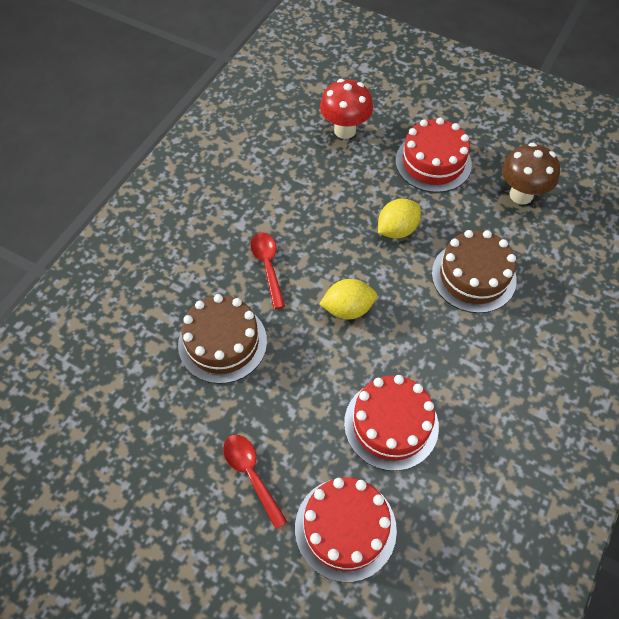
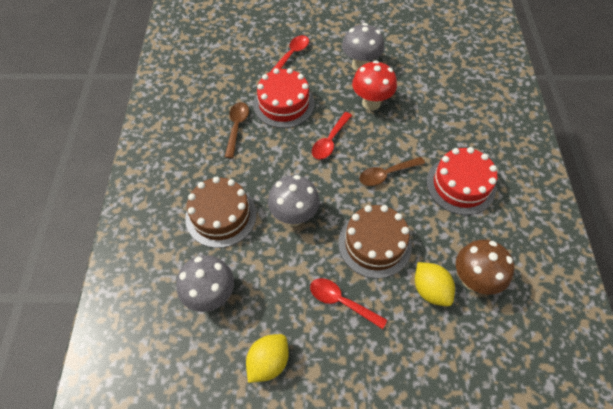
brown spoon: 0 -> 2
grey mushroom: 0 -> 3
red cake: 3 -> 2
red spoon: 2 -> 3

